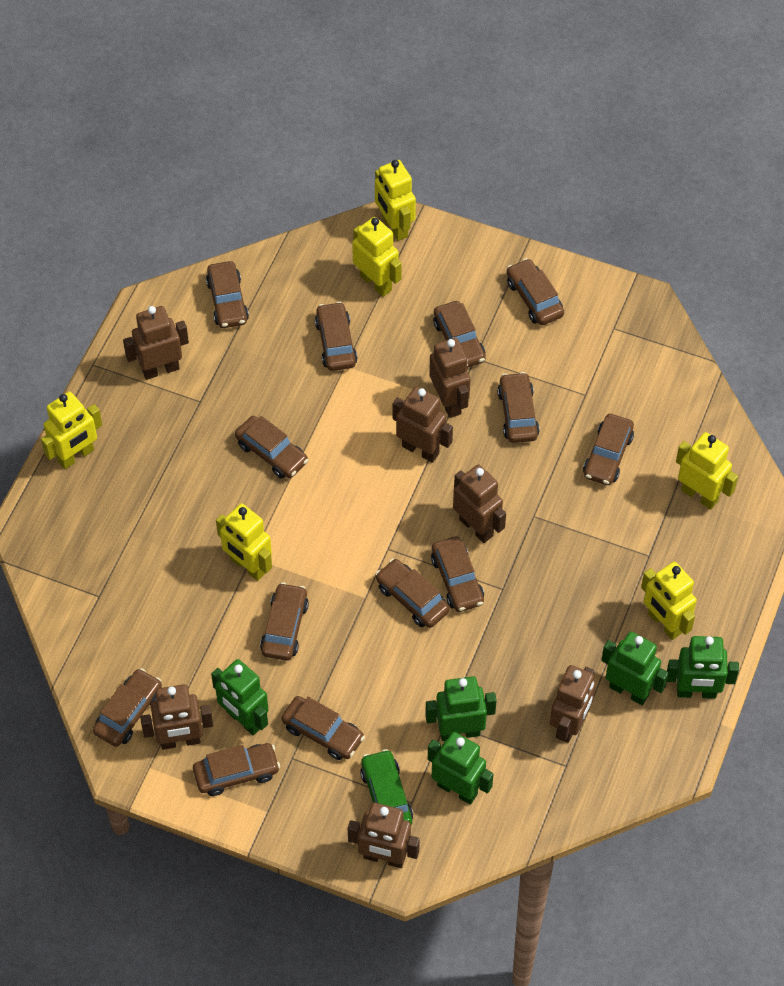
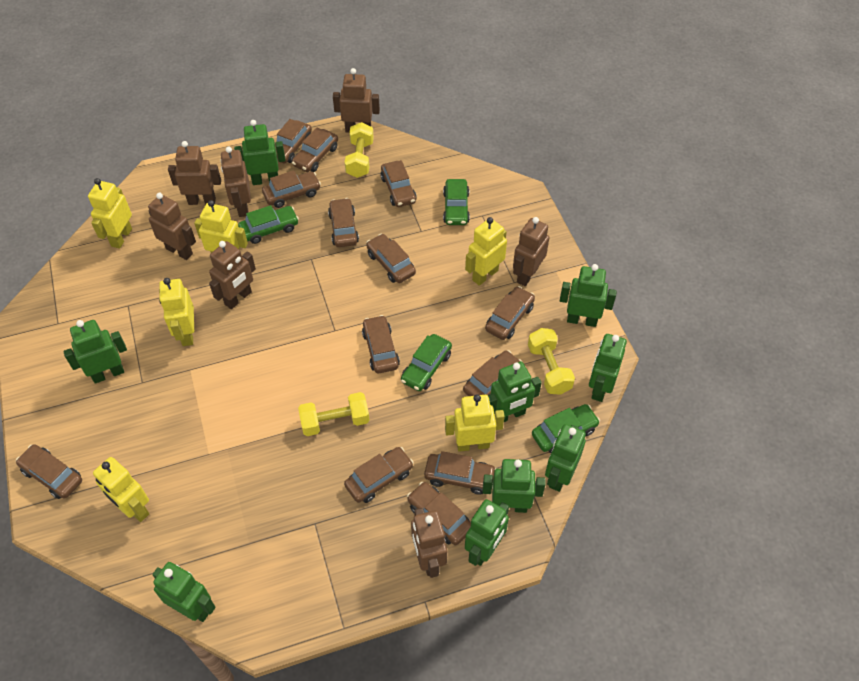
green car: 1 -> 4
green robot: 5 -> 9
yellow dumbbell: 0 -> 3

